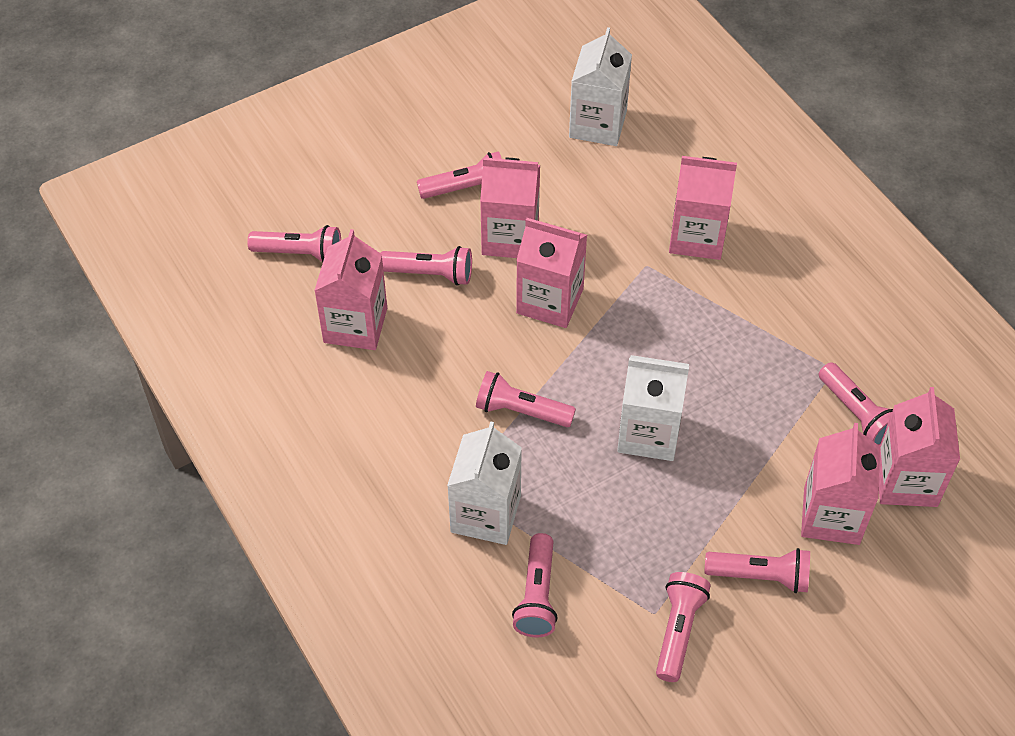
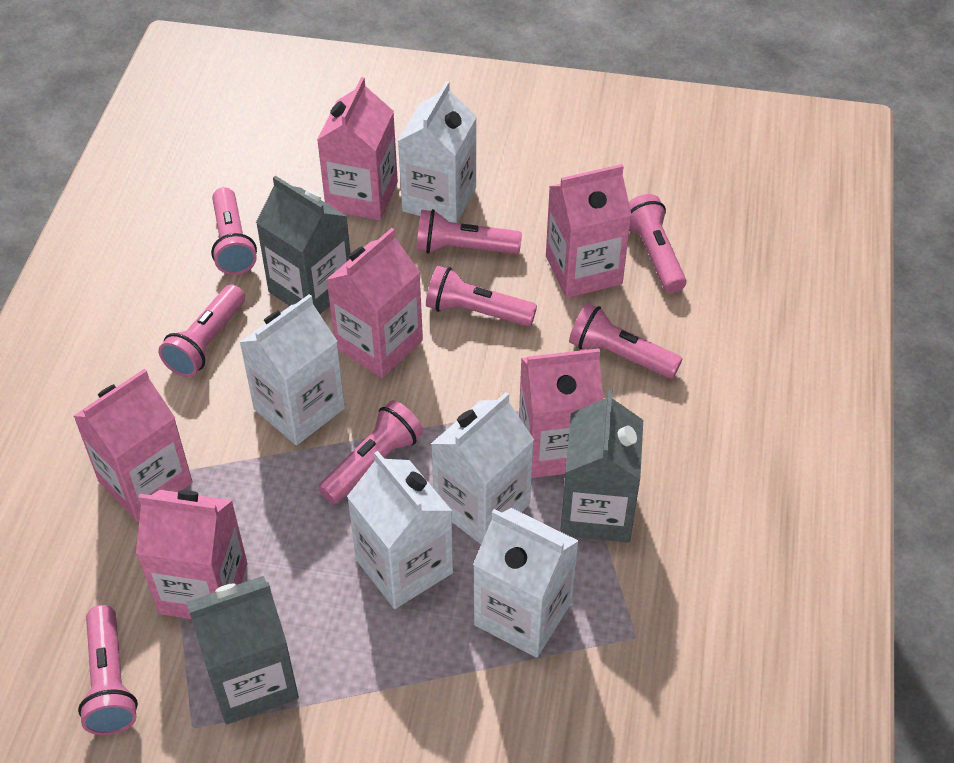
grey carton: 0 -> 3
white carton: 3 -> 5

